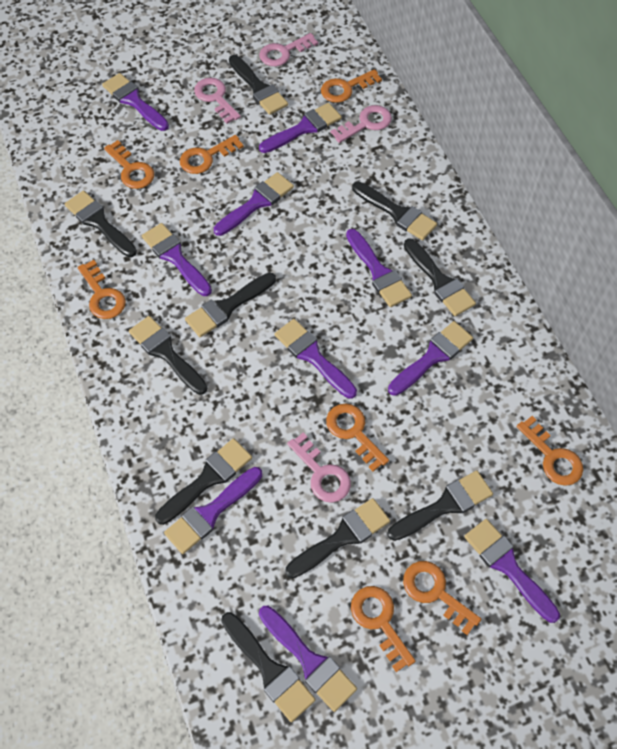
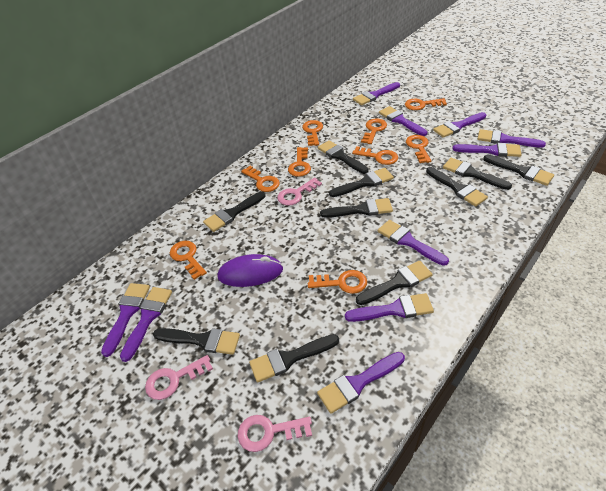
orange key: 8 -> 9
pink key: 4 -> 3
purple mouse: 0 -> 1

